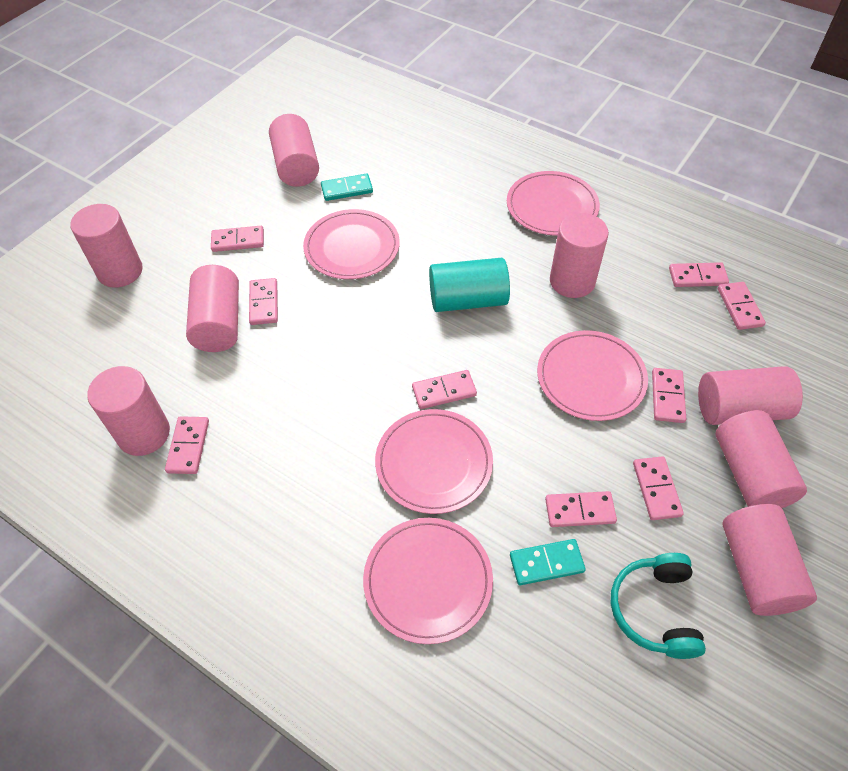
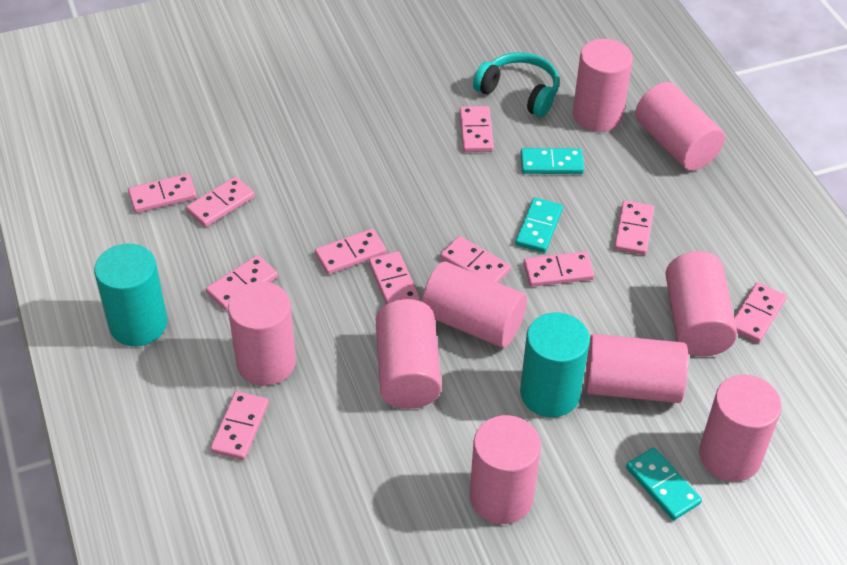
pink cylinder: 8 -> 9
pink domino: 9 -> 11
pink plate: 5 -> 0
turquoise cylinder: 1 -> 2
turquoise domino: 2 -> 3

